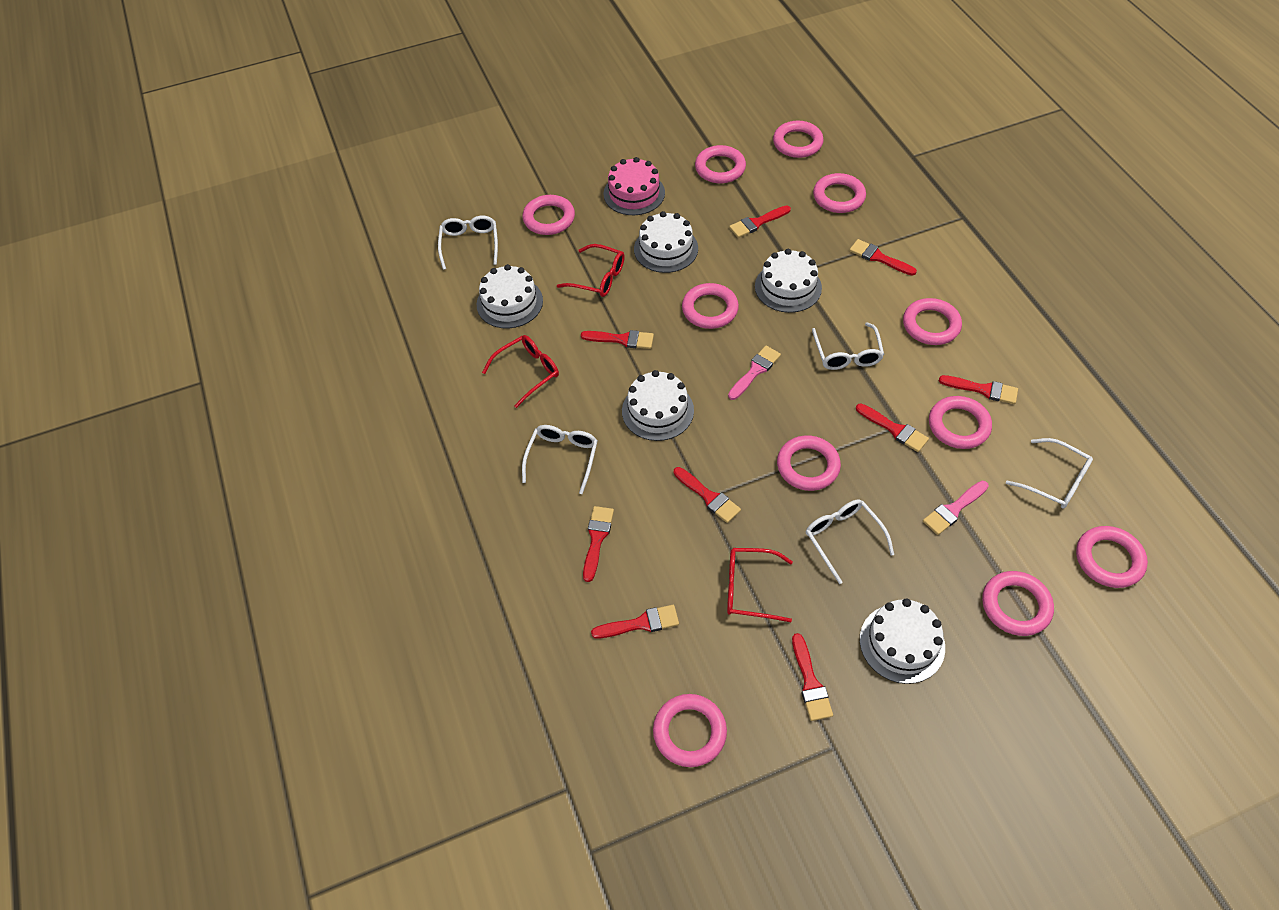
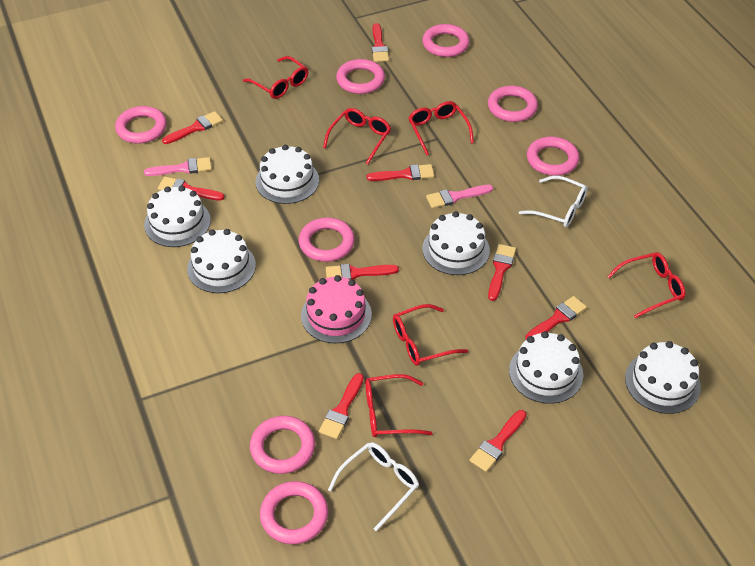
pink ring: 11 -> 8
red glasses: 3 -> 6
white cake: 5 -> 6
white glasses: 5 -> 2

